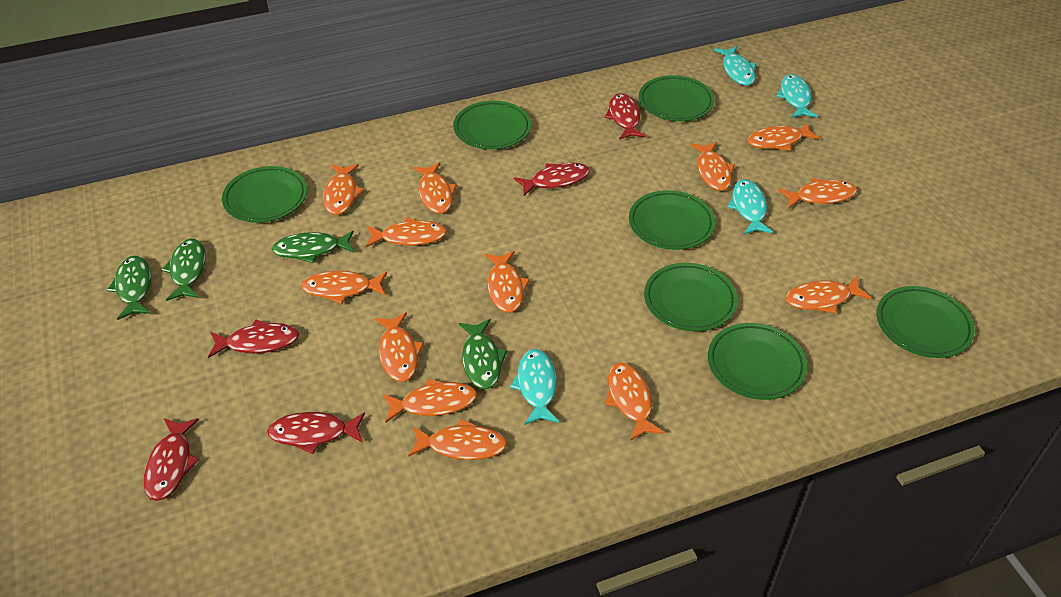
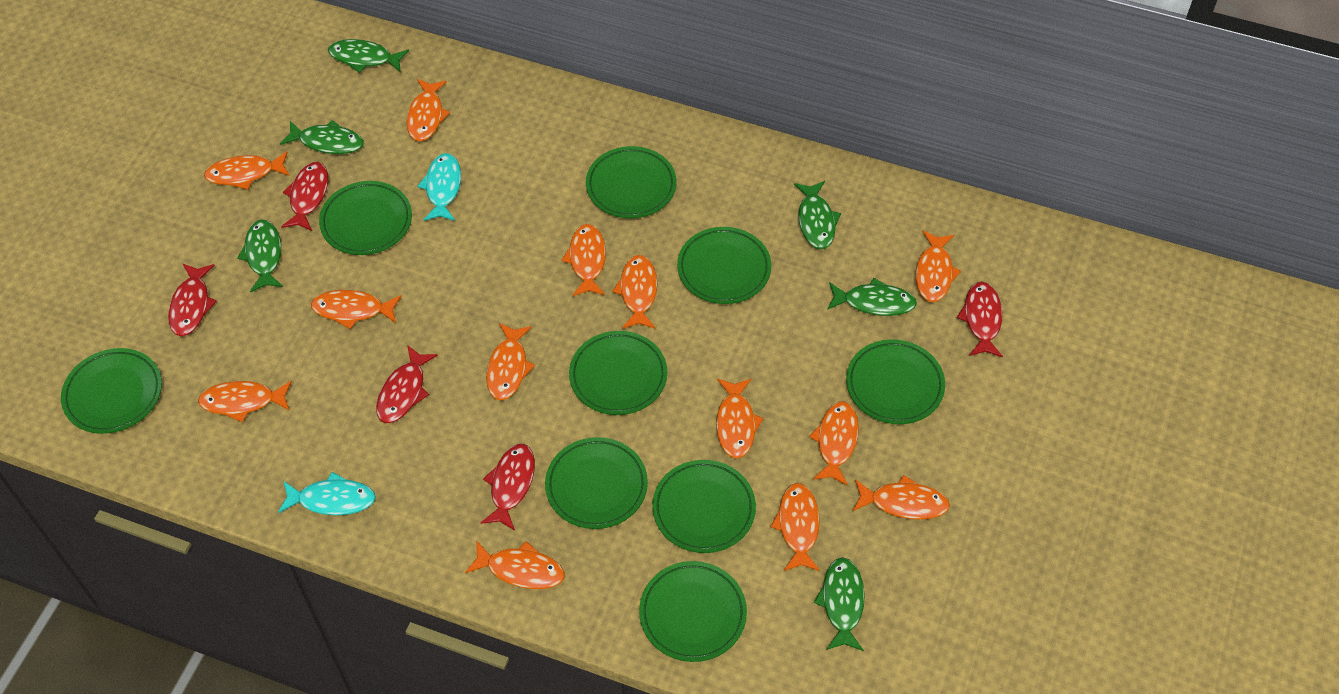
green fish: 4 -> 6
green plate: 7 -> 9
turquoise fish: 4 -> 2

